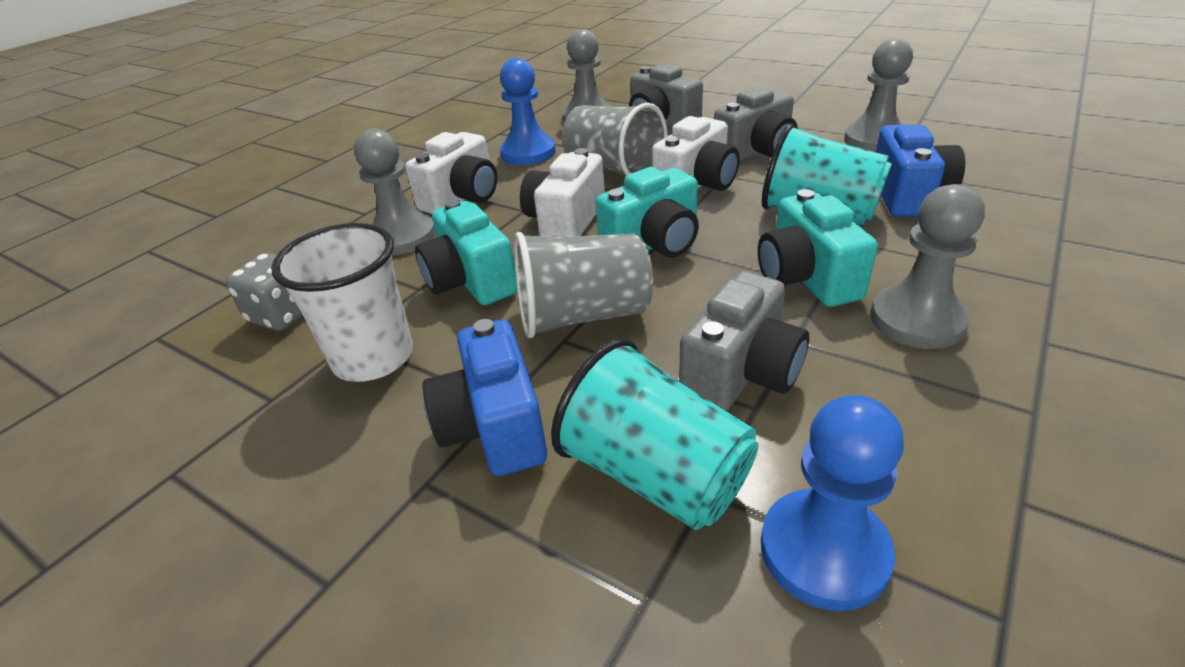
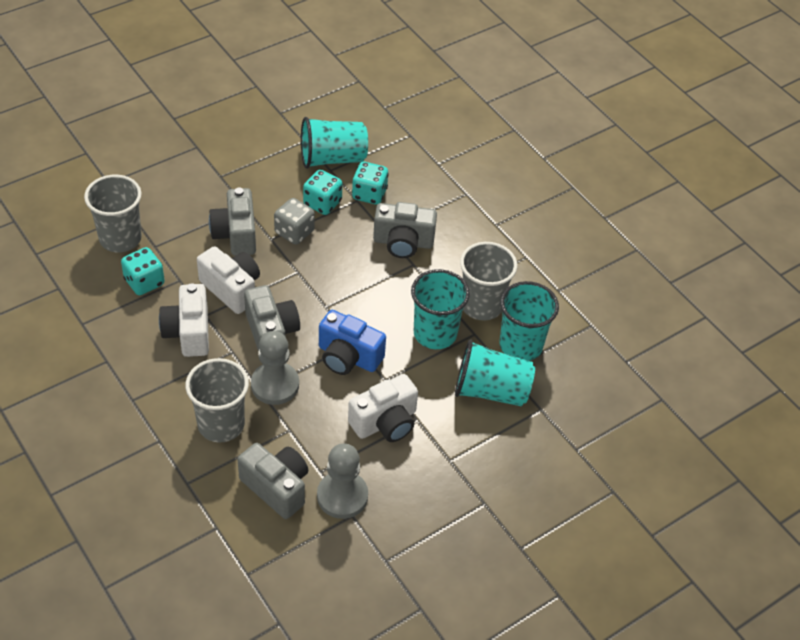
blue camera: 2 -> 1
blue pawn: 2 -> 0
grey camera: 3 -> 4
grey cup: 2 -> 3
grey pawn: 4 -> 2
turquoise camera: 3 -> 0
turquoise cup: 2 -> 4
turquoise dice: 0 -> 3
white cup: 1 -> 0

